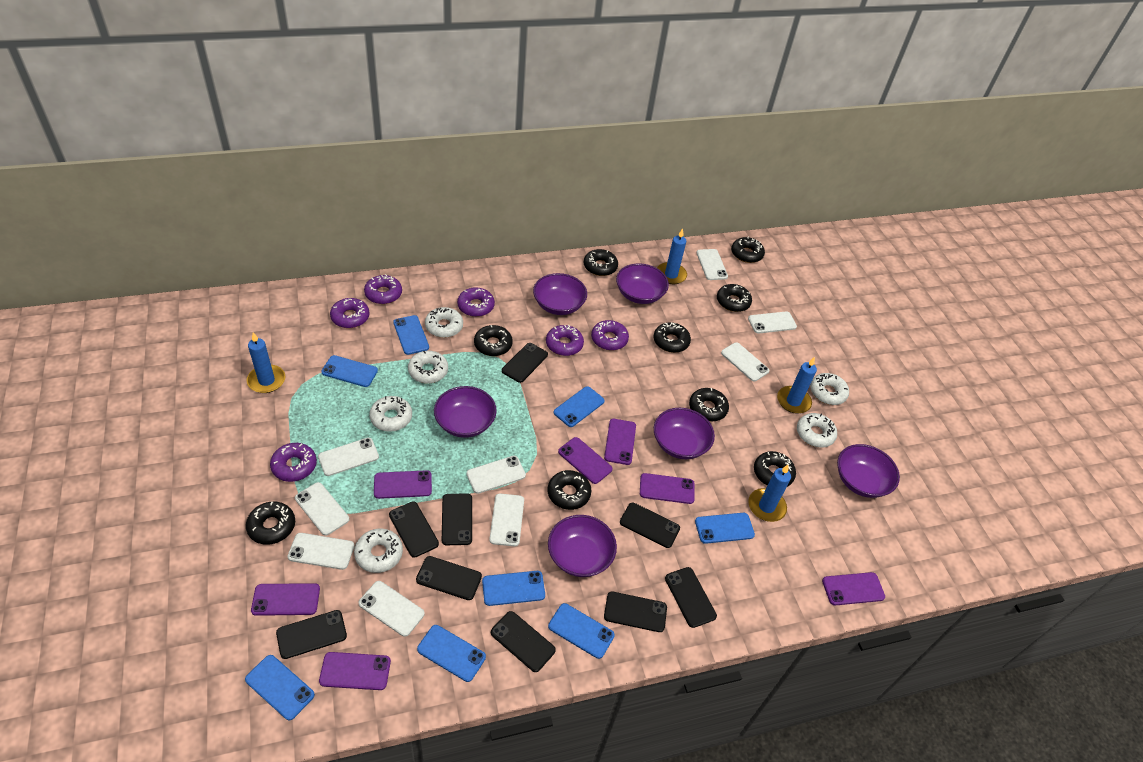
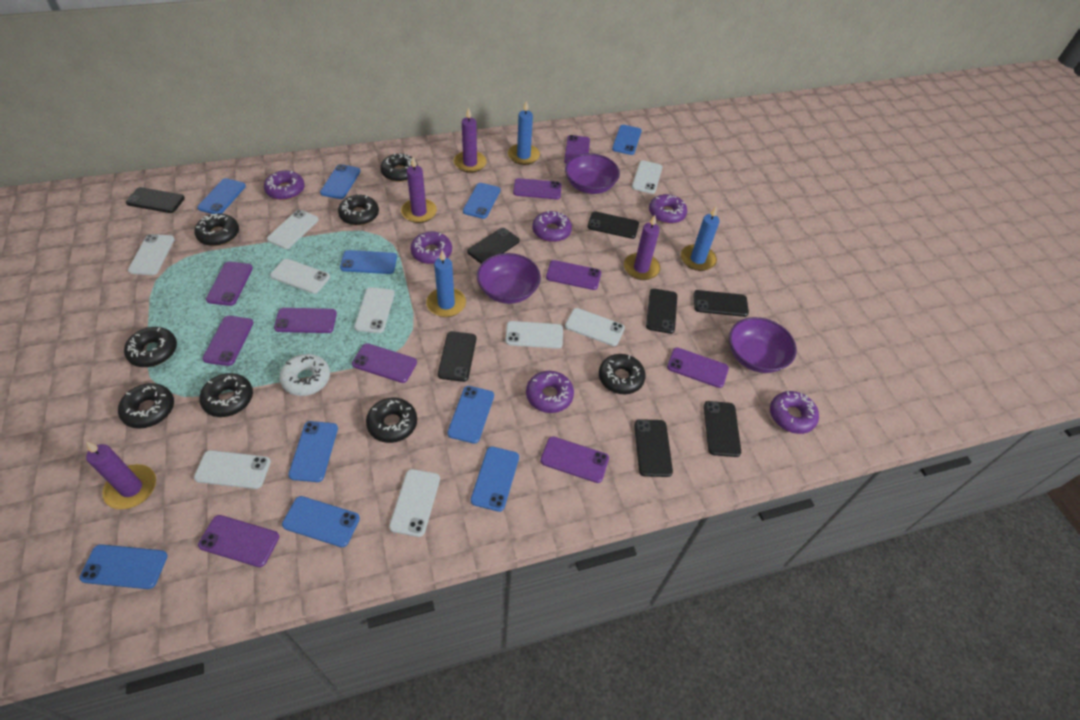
black donut: 9 -> 8
black phone: 9 -> 8
blue candle: 4 -> 3
blue phone: 8 -> 10
purple bowl: 6 -> 3
purple candle: 0 -> 4
purple phone: 7 -> 10
white donut: 6 -> 1

